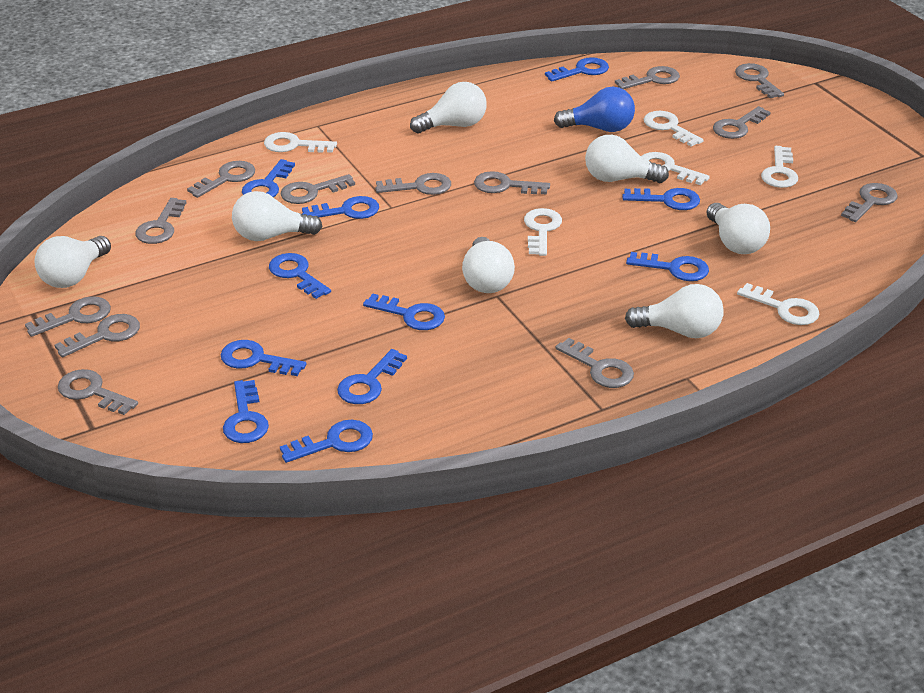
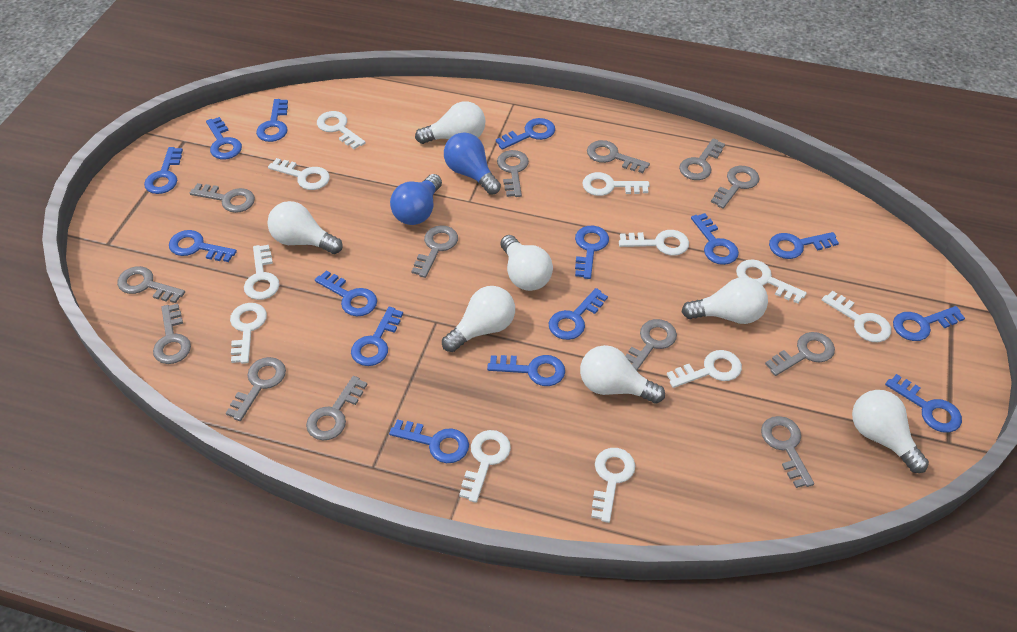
blue key: 11 -> 15
blue light bulb: 1 -> 2
white key: 6 -> 11

